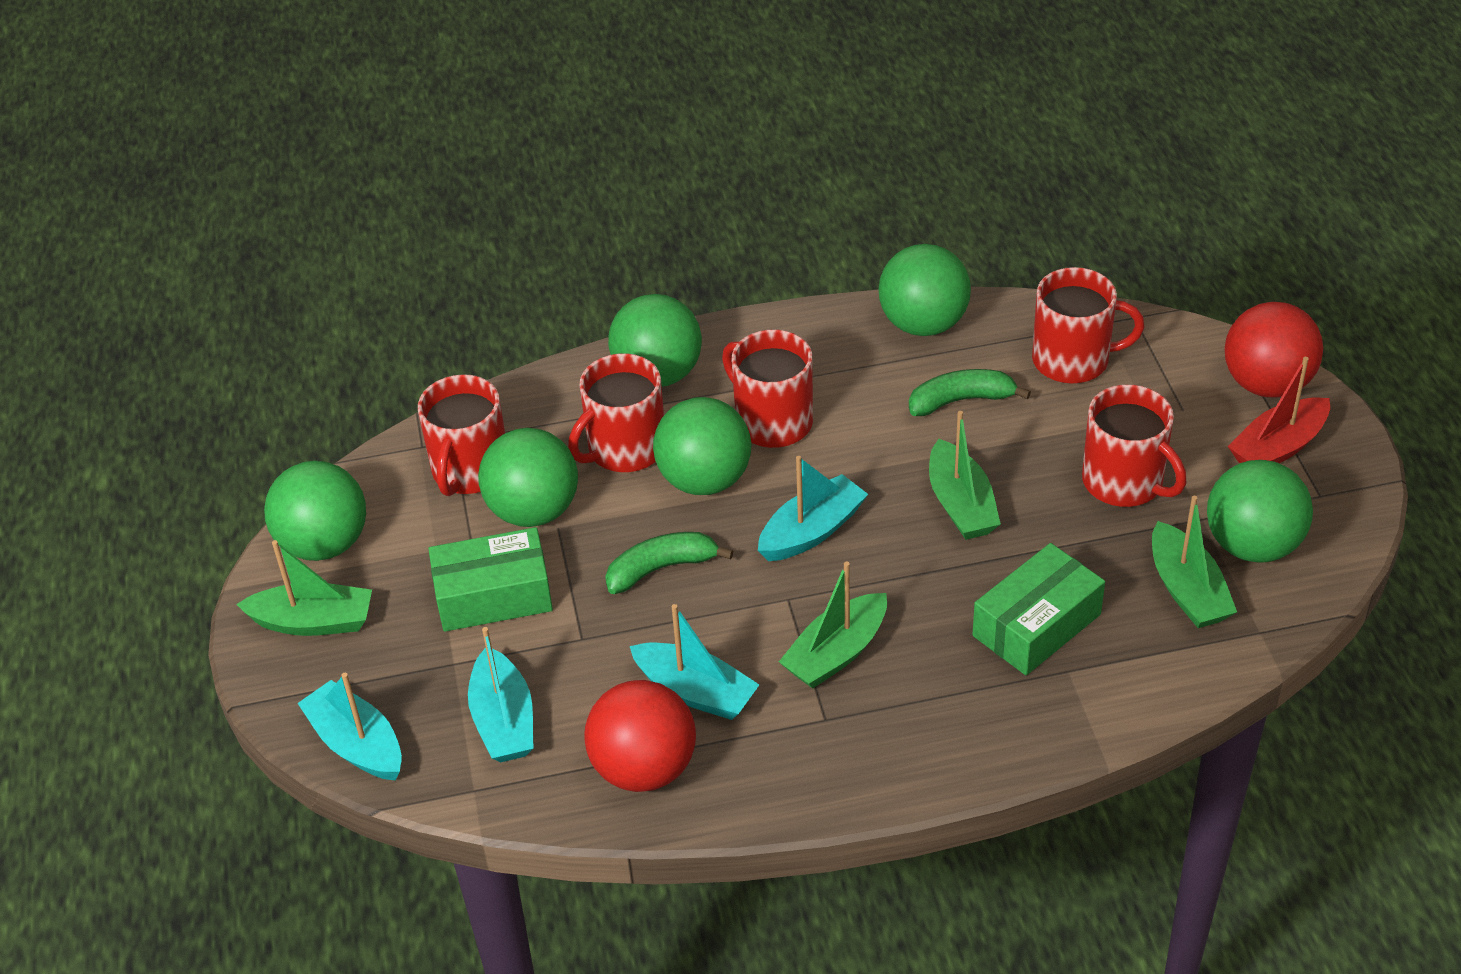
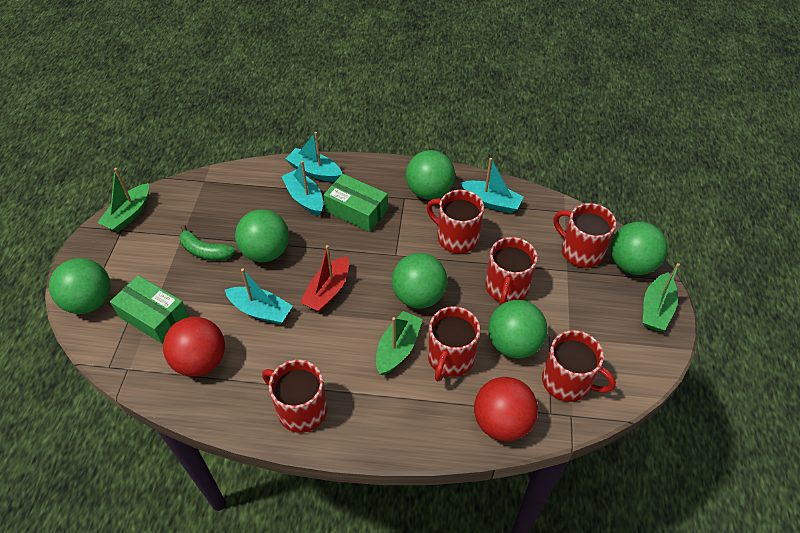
green banana: 2 -> 1
green boat: 4 -> 3
red mug: 5 -> 6

